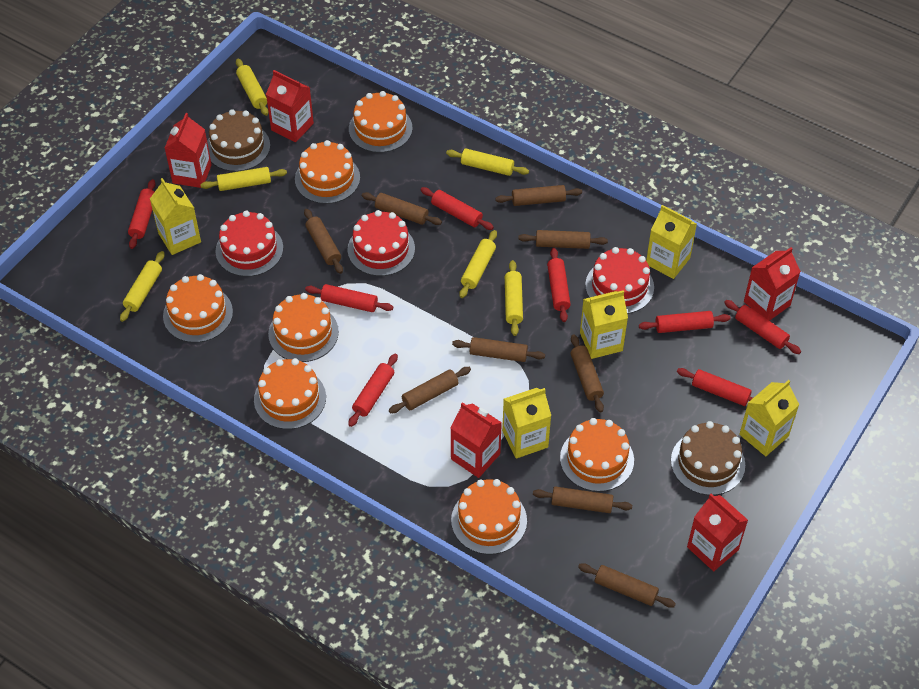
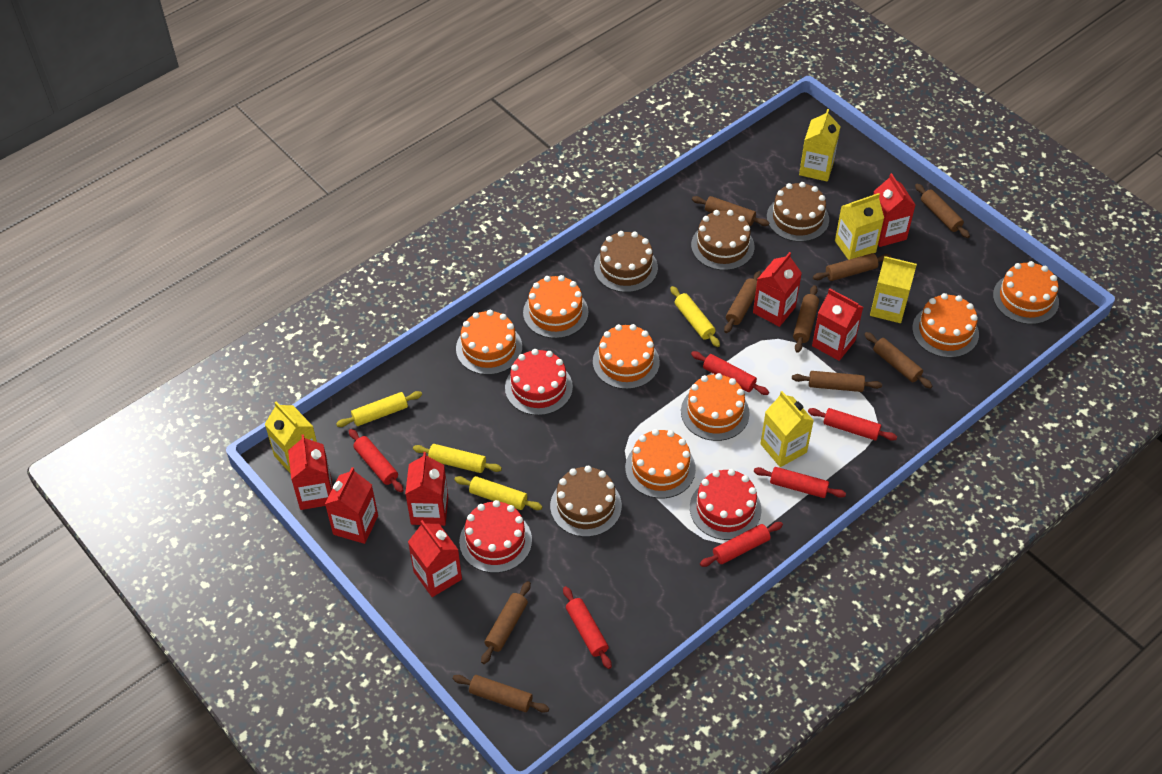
brown cake: 2 -> 4
red carton: 5 -> 7
red rolling pin: 8 -> 6
yellow rolling pin: 6 -> 4

